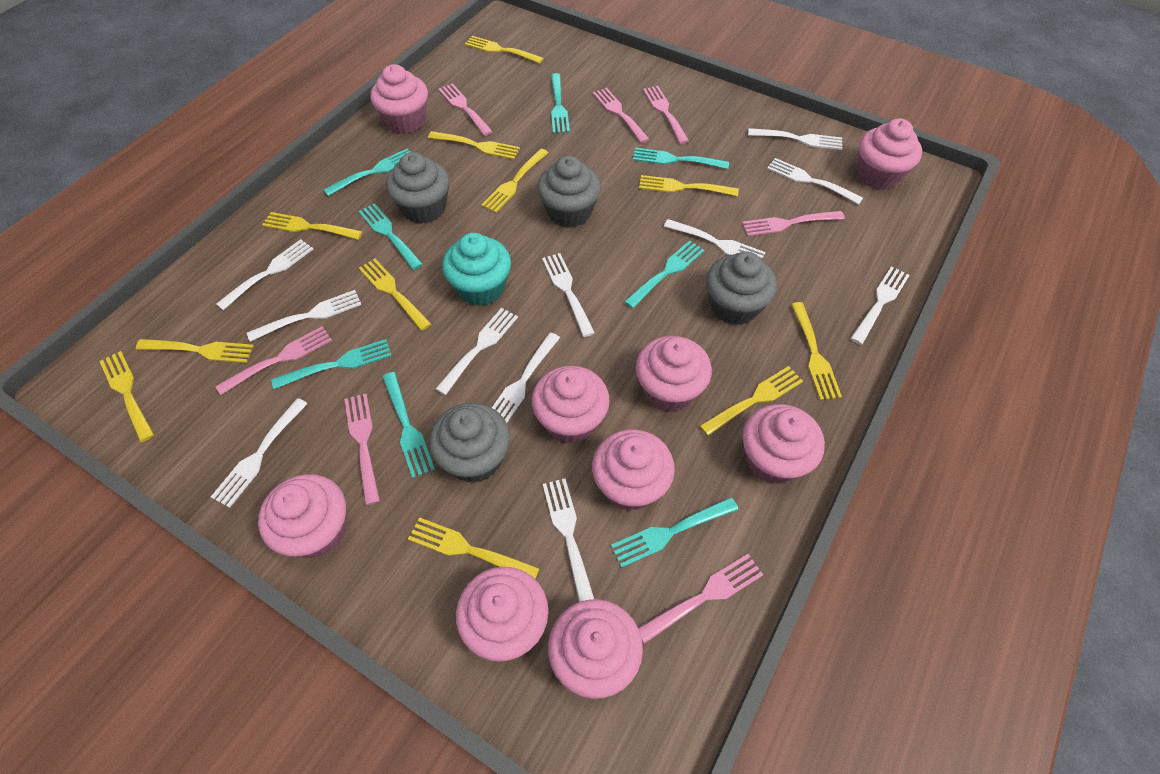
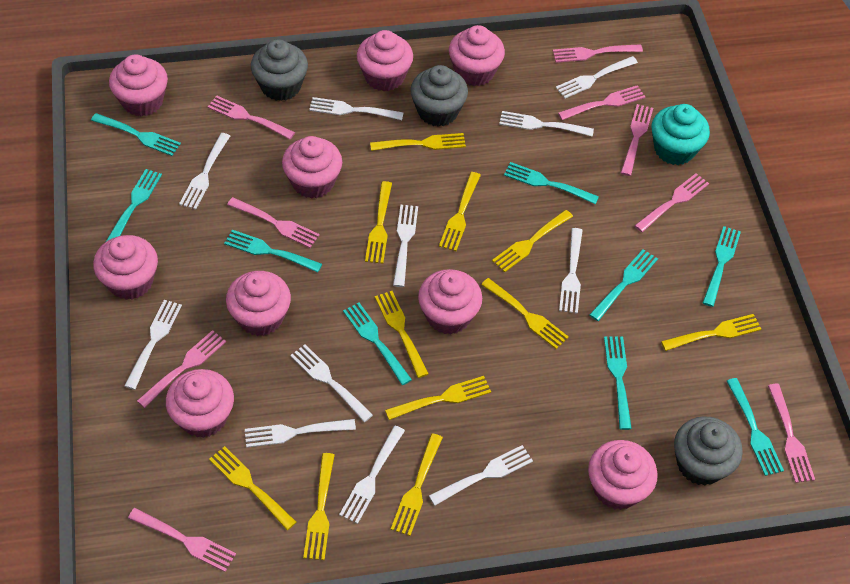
grey cupcake: 4 -> 3
pink fork: 7 -> 9
turquoise fork: 8 -> 9

